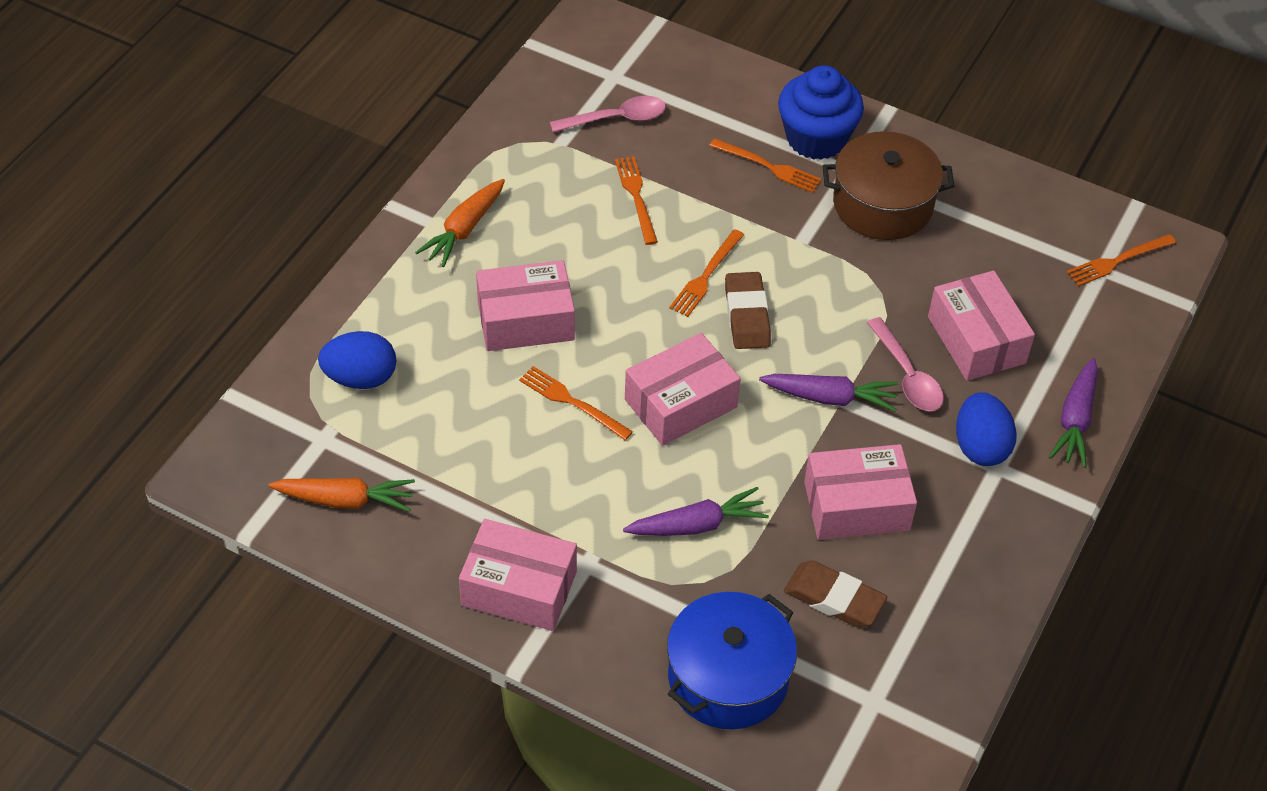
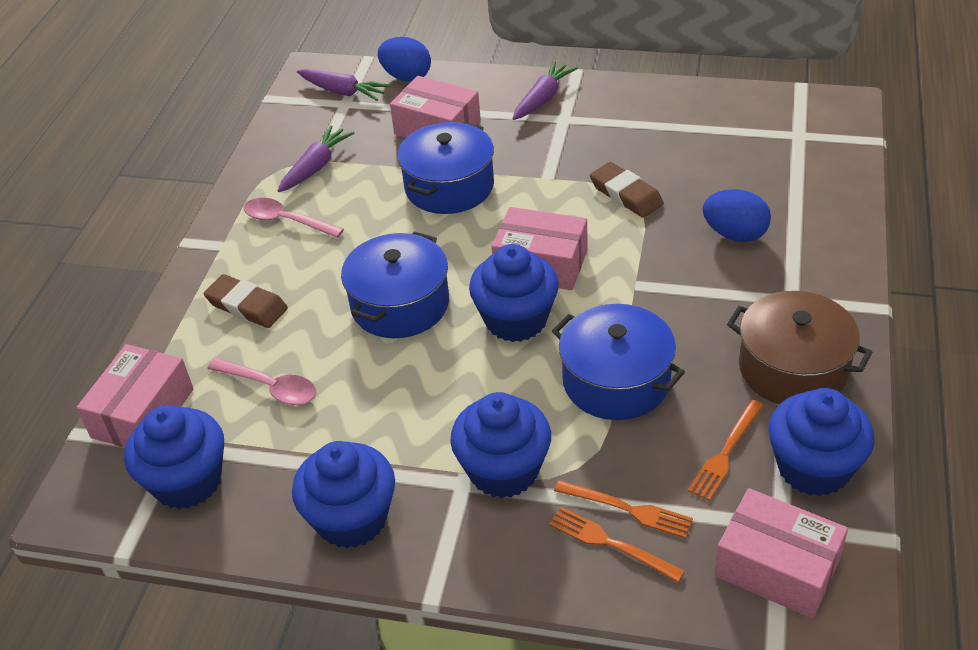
blue cupcake: 1 -> 5
blue pot: 1 -> 3
orange carrot: 2 -> 0
orange fork: 5 -> 3
pink box: 5 -> 4

